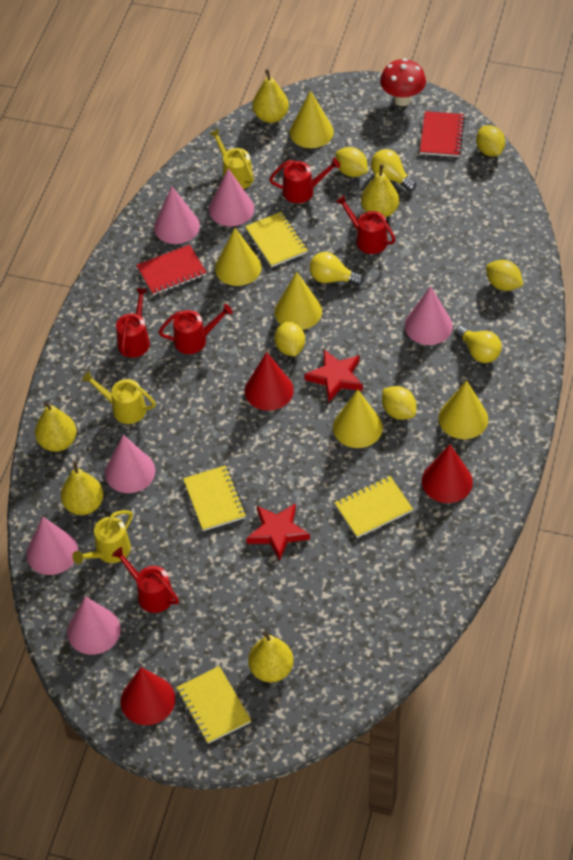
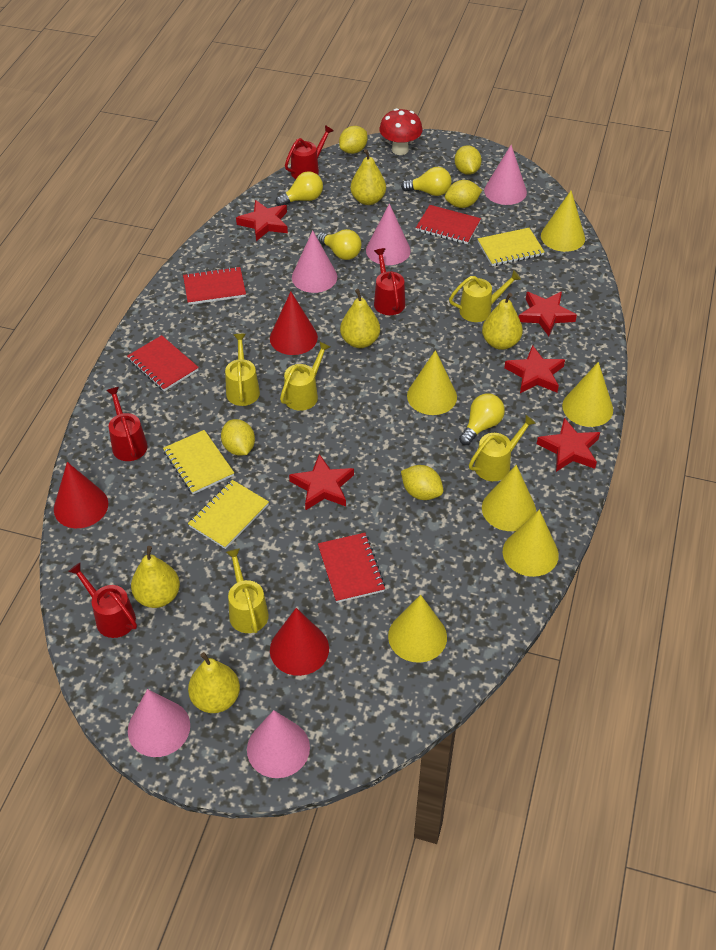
pink cone: 6 -> 5
red notebook: 2 -> 4
red star: 2 -> 5
red watering can: 5 -> 4
yellow cone: 5 -> 6
yellow light bulb: 3 -> 4
yellow notebook: 4 -> 3
yellow watering can: 3 -> 5

